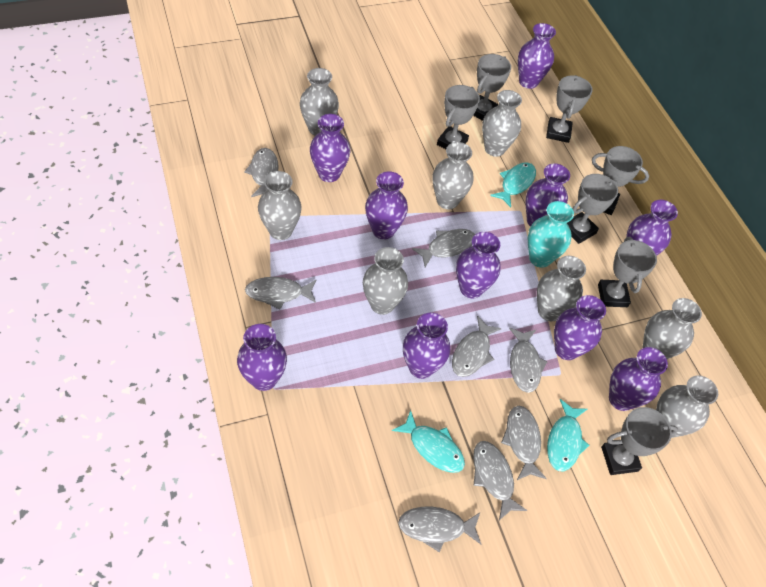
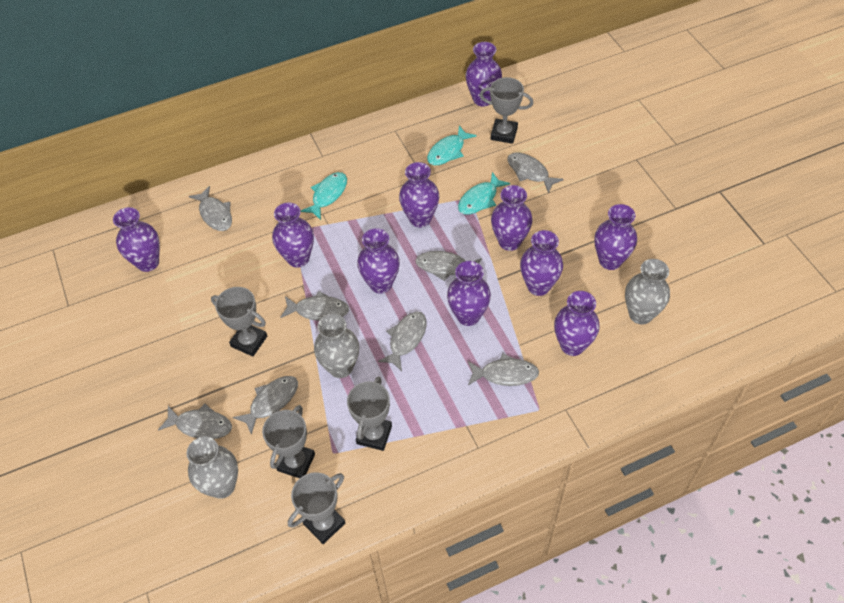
grey trophy: 7 -> 5
grey vase: 8 -> 3
turquoise vase: 1 -> 0

